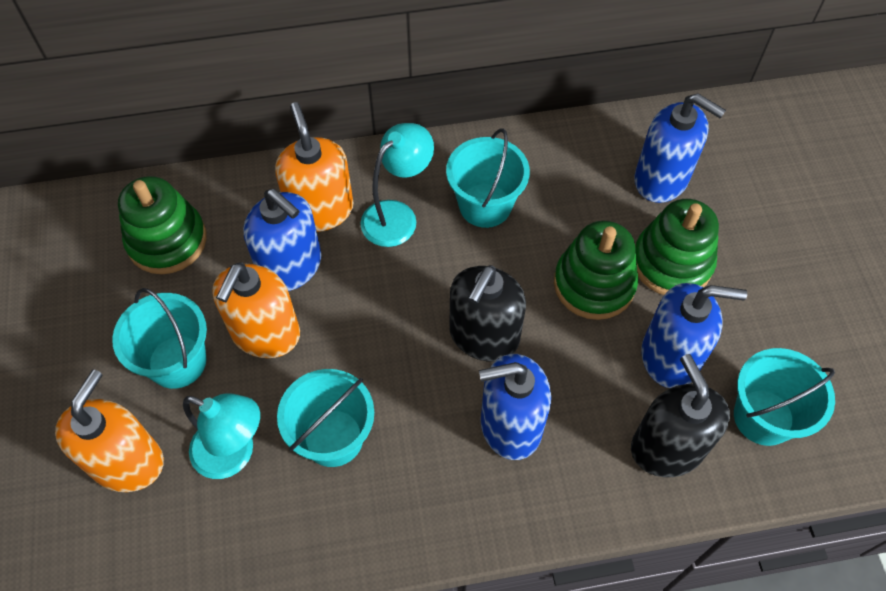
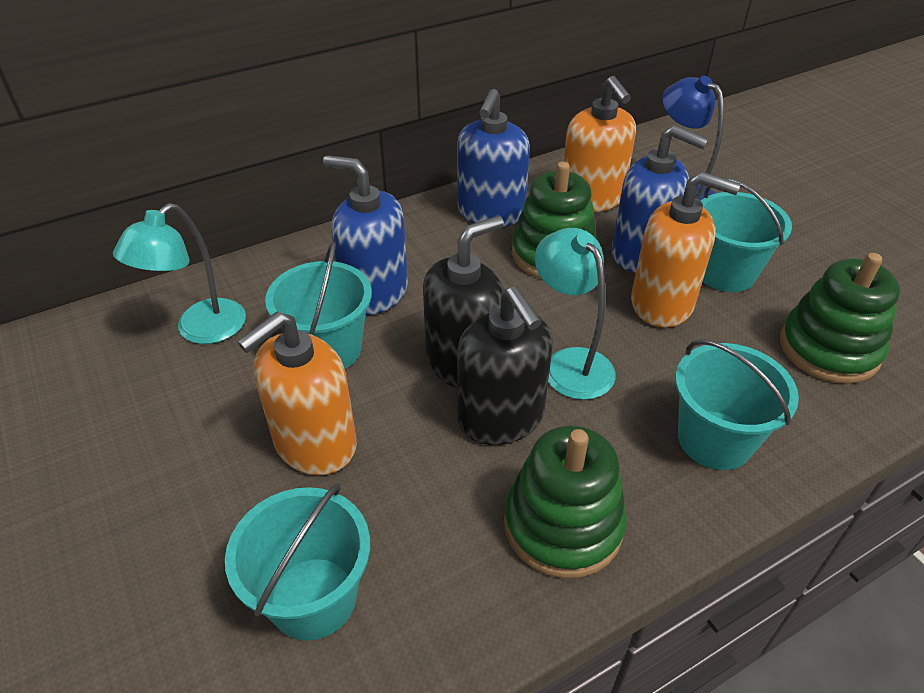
blue lamp: 0 -> 1
blue soap dispenser: 4 -> 3

